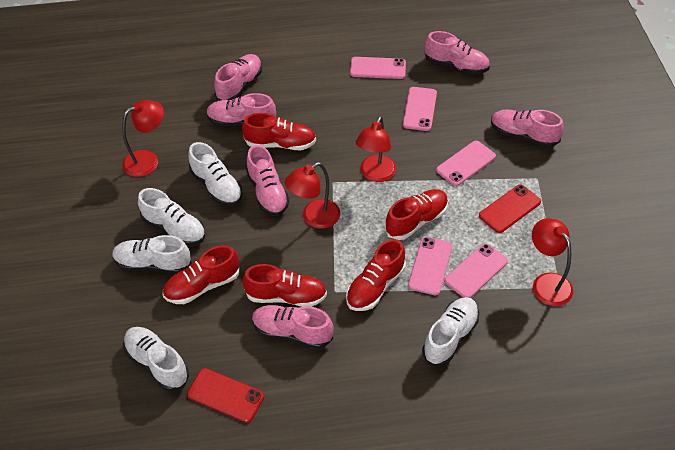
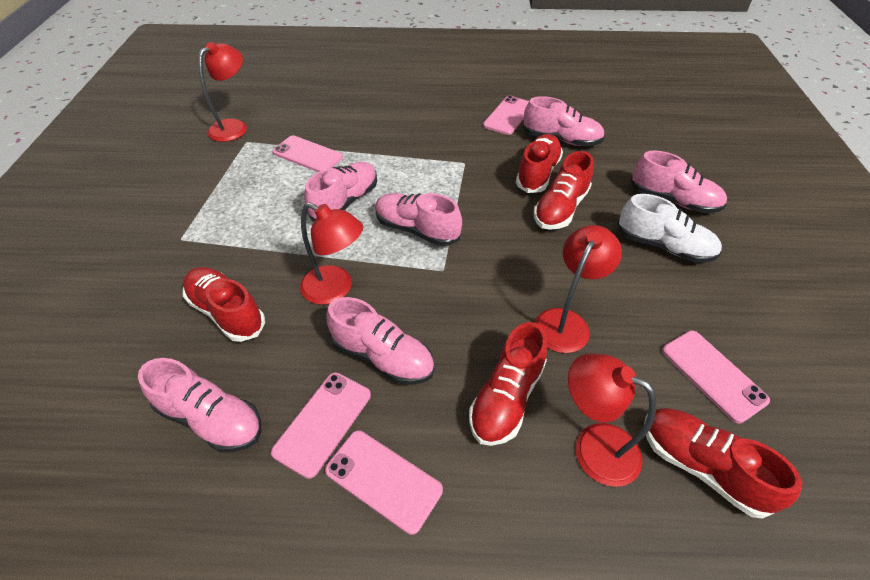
red phone: 2 -> 0
white shoe: 5 -> 1

